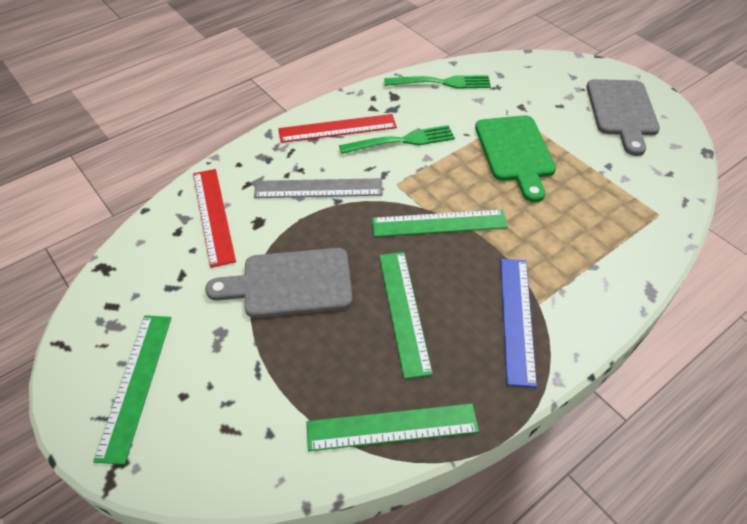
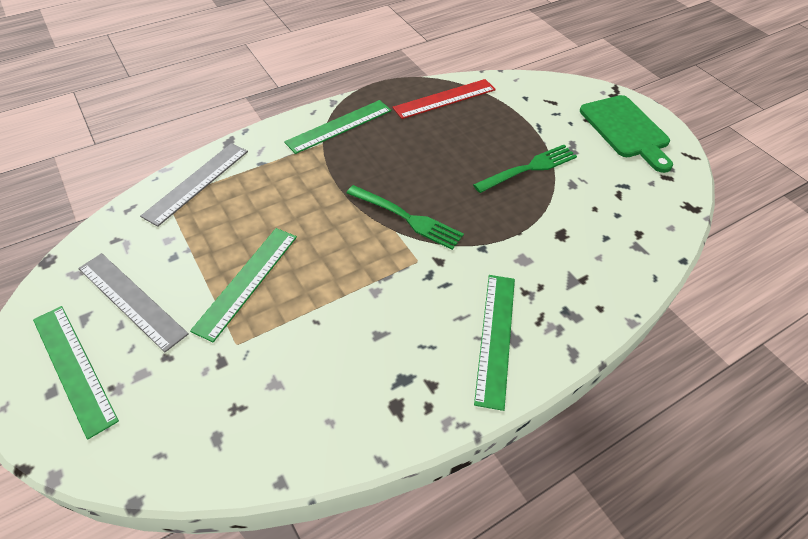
blue ruler: 1 -> 0
grey cutting board: 2 -> 0
grey ruler: 1 -> 2
red ruler: 2 -> 1

